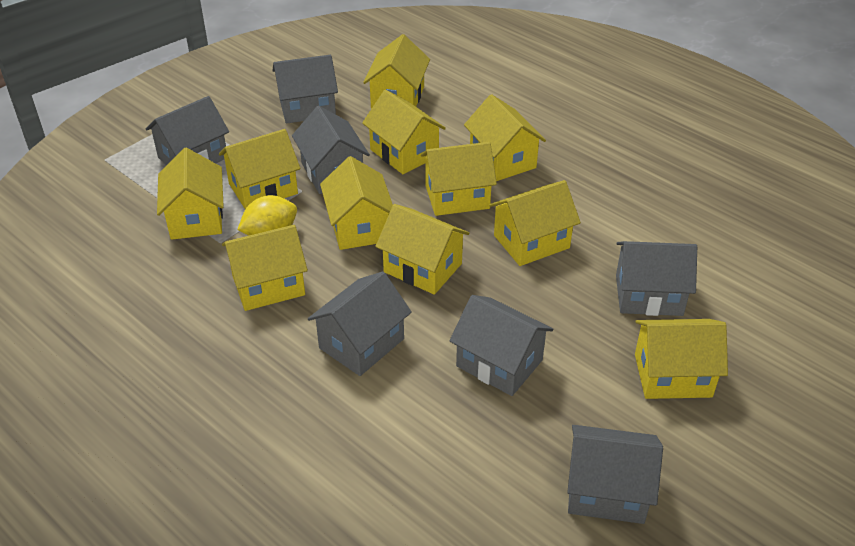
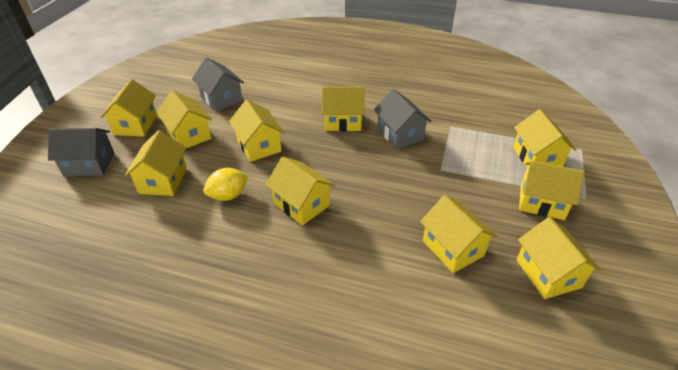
grey house: 7 -> 3
yellow house: 11 -> 10

